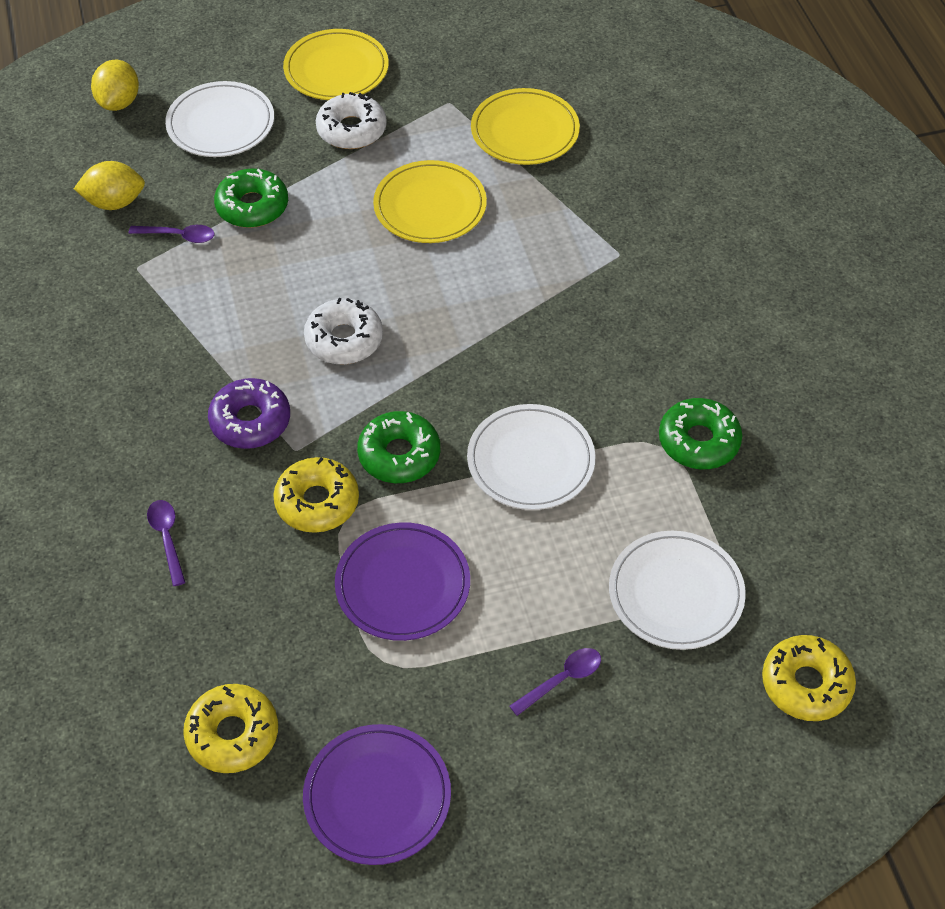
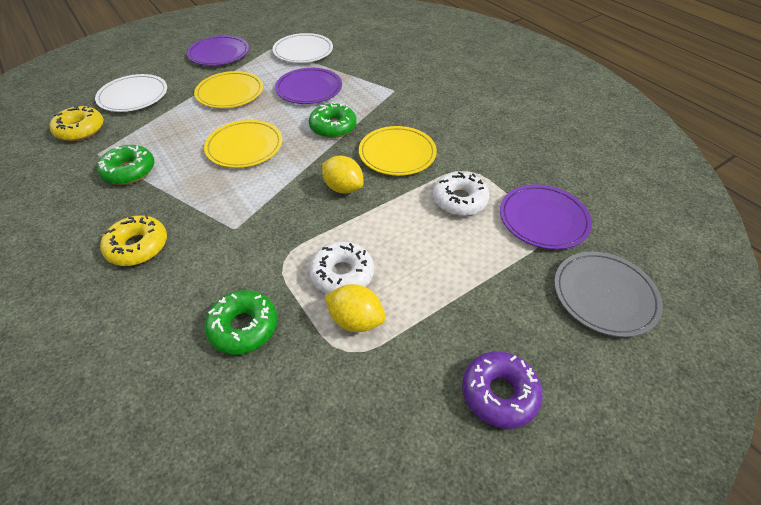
grey plate: 0 -> 1
purple plate: 2 -> 3
purple spoon: 3 -> 0
white plate: 3 -> 2
yellow donut: 3 -> 2

